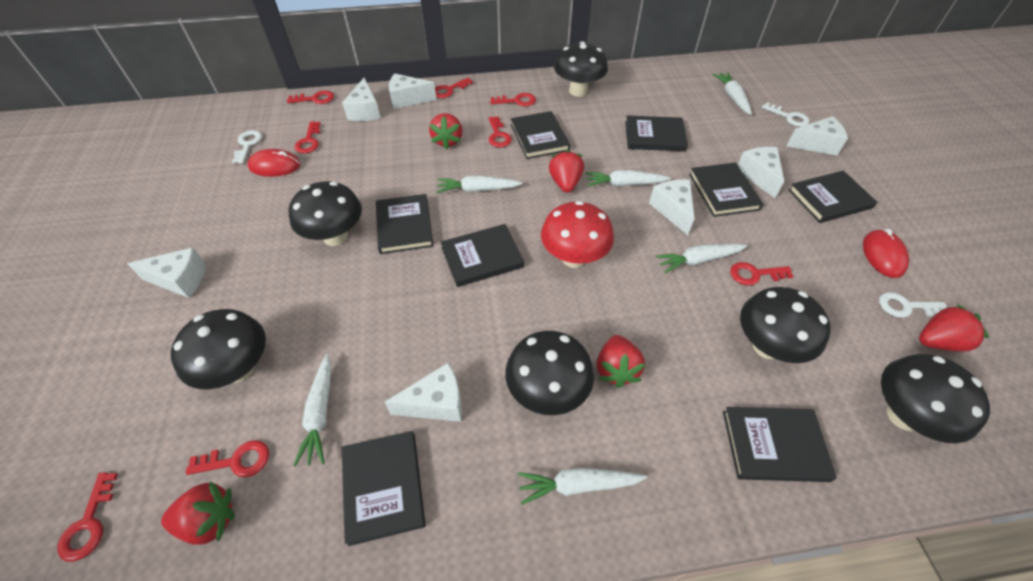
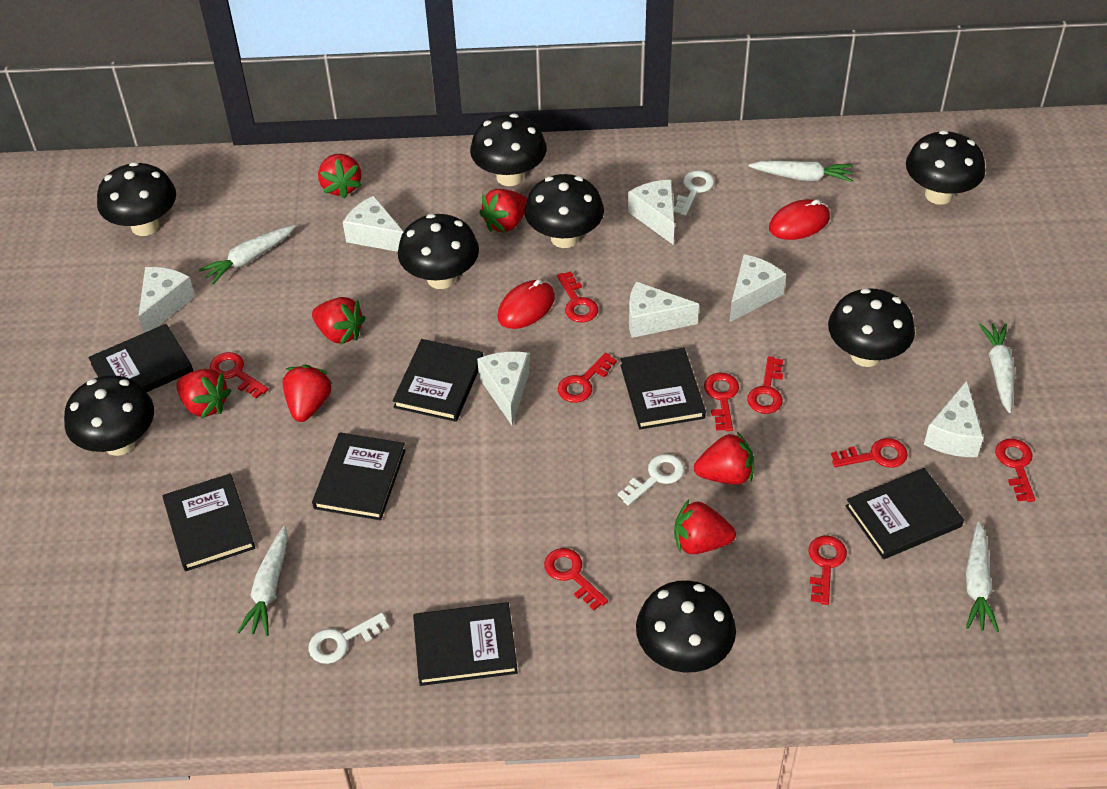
black book: 8 -> 7
black mushroom: 6 -> 8
red key: 8 -> 9
red mushroom: 1 -> 0
red strawberry: 5 -> 7
white carrot: 6 -> 5

